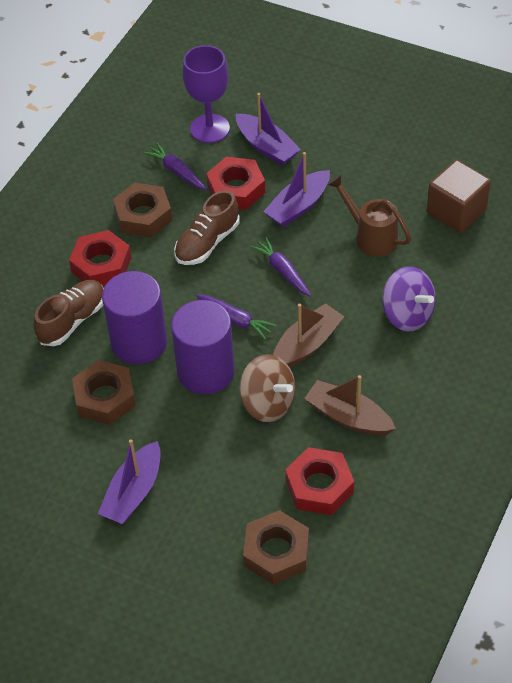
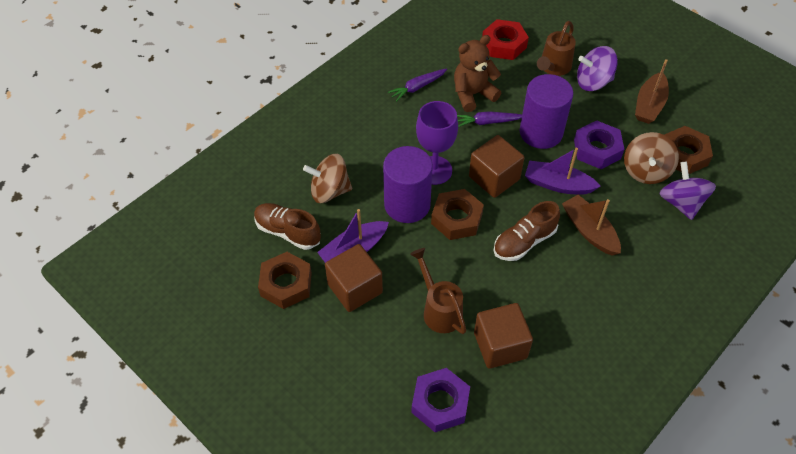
brown cube: 1 -> 3
brown spinning top: 1 -> 2
brown teddy bear: 0 -> 1
brown watering can: 1 -> 2
purple boat: 3 -> 2
purple carrot: 3 -> 2
purple nut: 0 -> 2
purple spinning top: 1 -> 2
red nut: 3 -> 1

